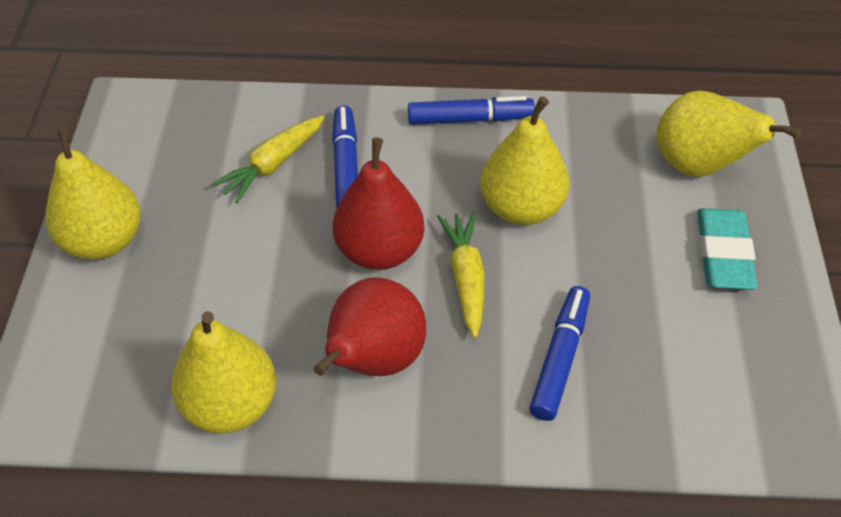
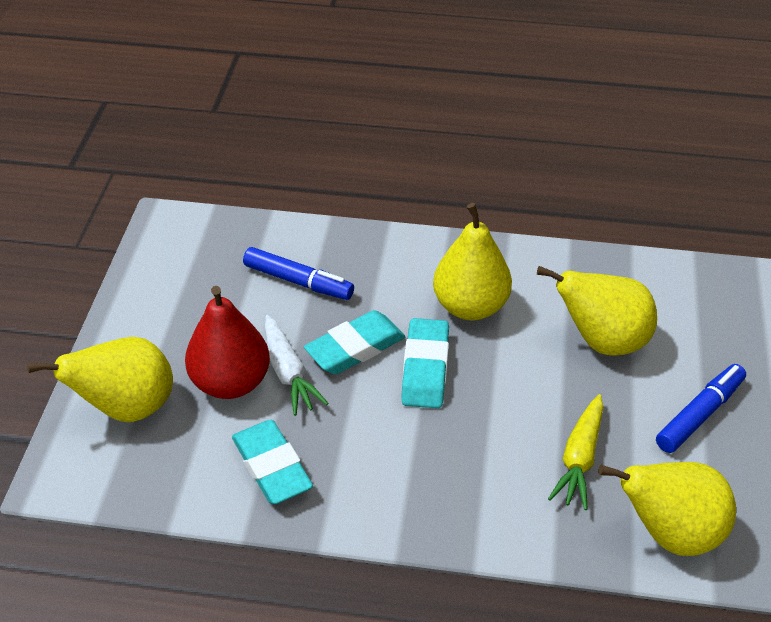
blue marker: 3 -> 2
red pear: 2 -> 1
turquoise eraser: 1 -> 3
white carrot: 0 -> 1
yellow carrot: 2 -> 1

